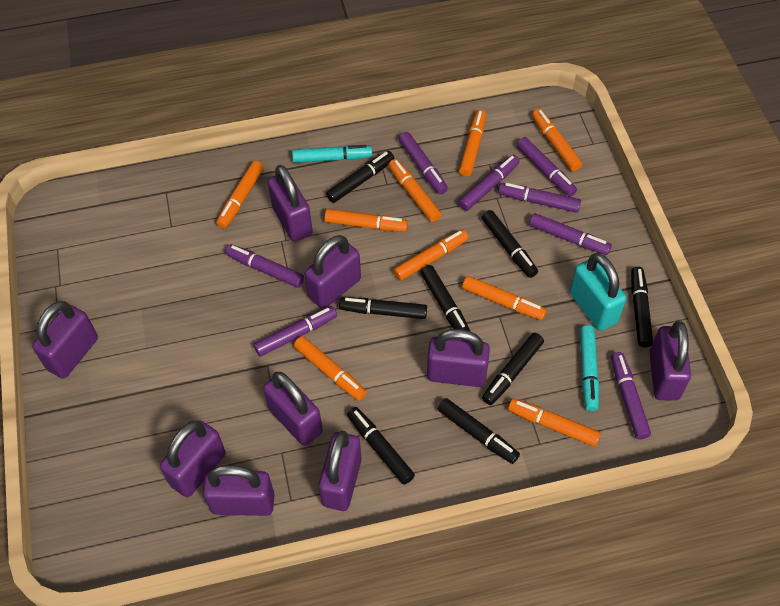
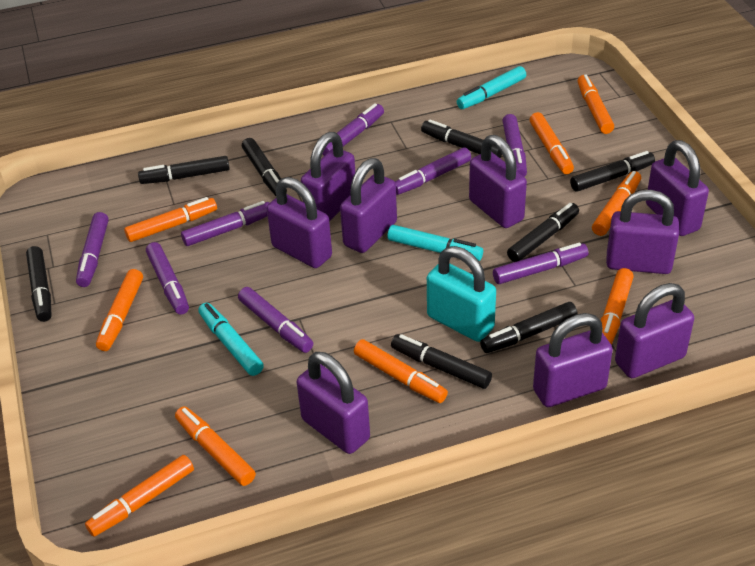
turquoise marker: 2 -> 3

